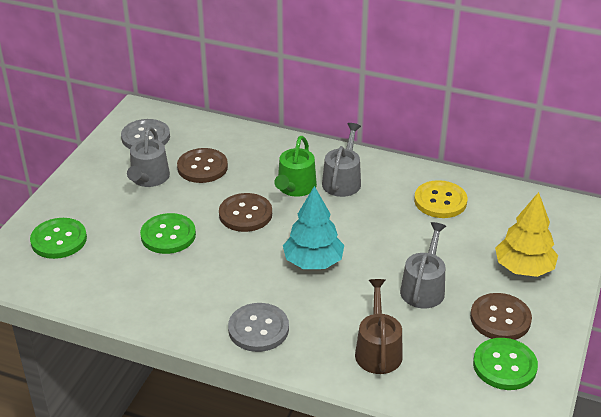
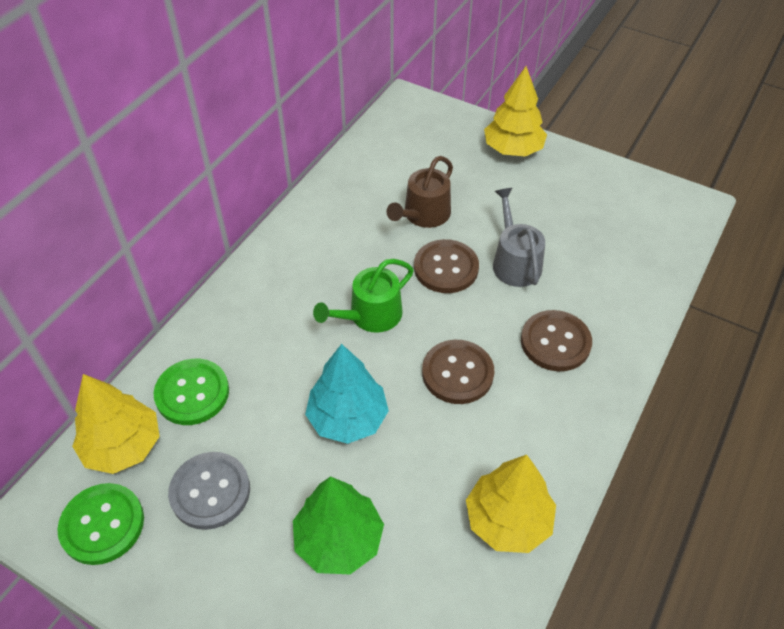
green button: 3 -> 2
green tree: 0 -> 1
grey button: 2 -> 1
grey watering can: 3 -> 1
yellow button: 1 -> 0
yellow tree: 1 -> 3

